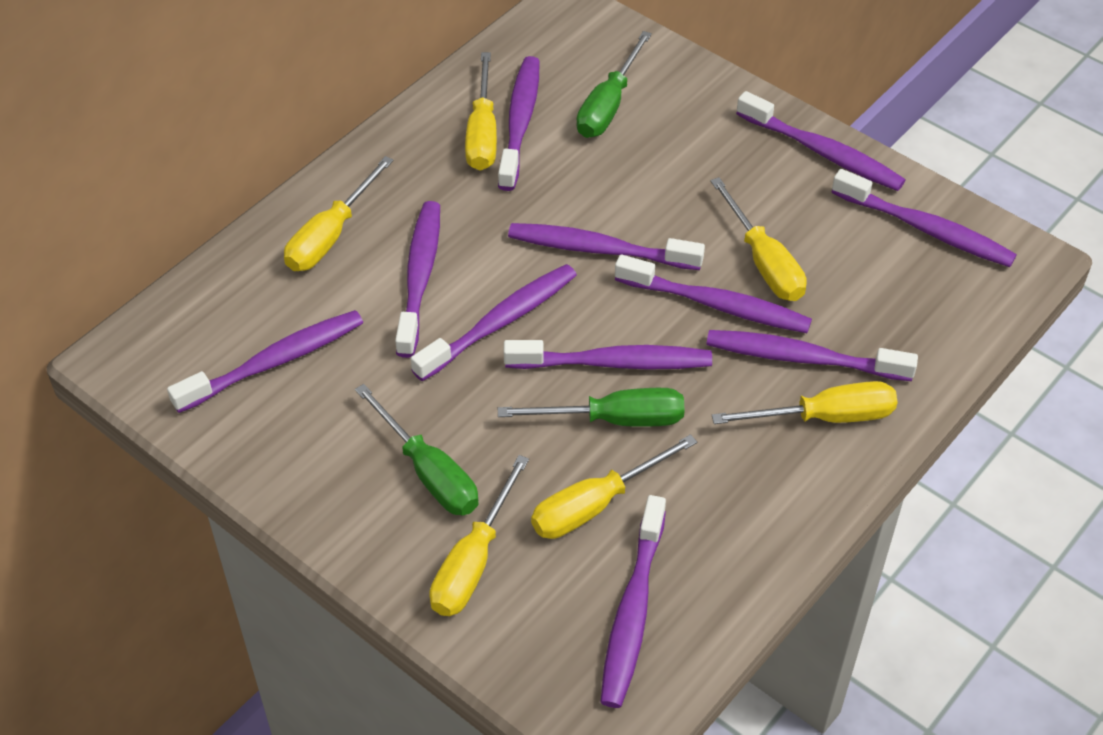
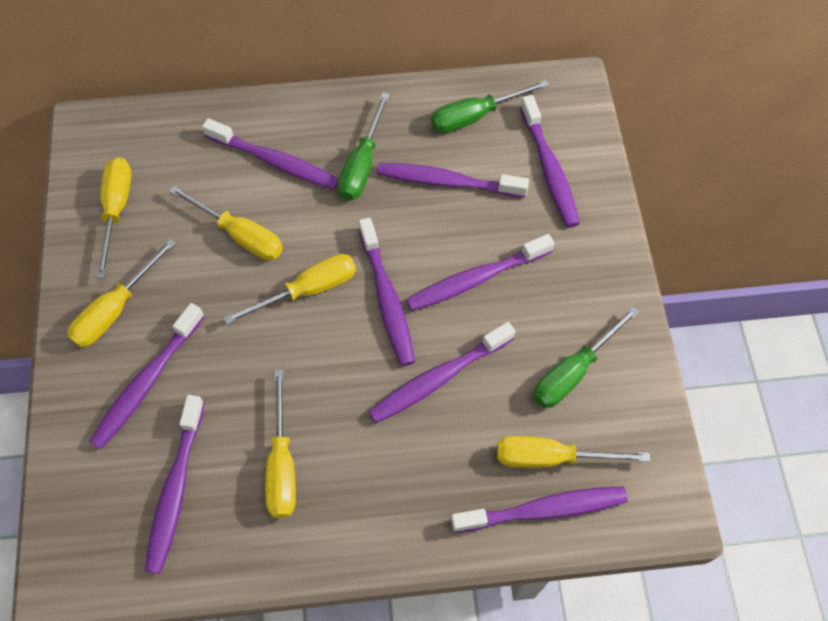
purple toothbrush: 11 -> 9

